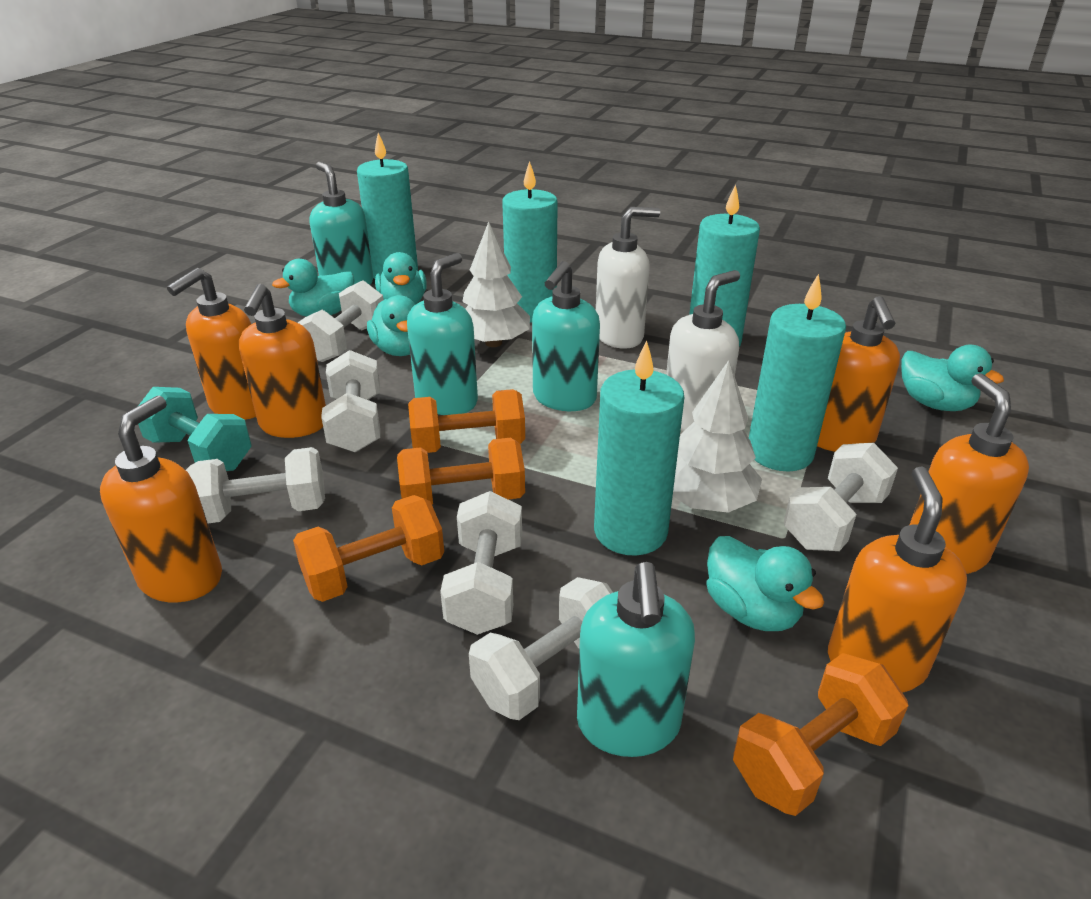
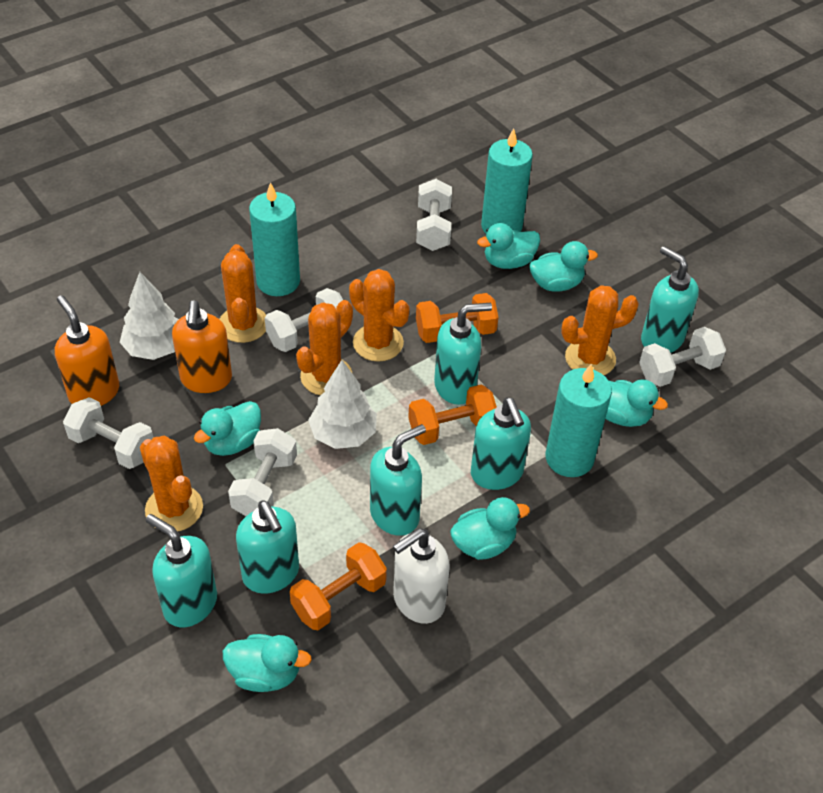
orange cactus: 0 -> 5
orange dumbbell: 4 -> 3
orange soap dispenser: 6 -> 2
turquoise candle: 5 -> 3
turquoise duck: 5 -> 6
turquoise dumbbell: 1 -> 0
turquoise soap dispenser: 4 -> 6
white dumbbell: 6 -> 5
white soap dispenser: 2 -> 1

